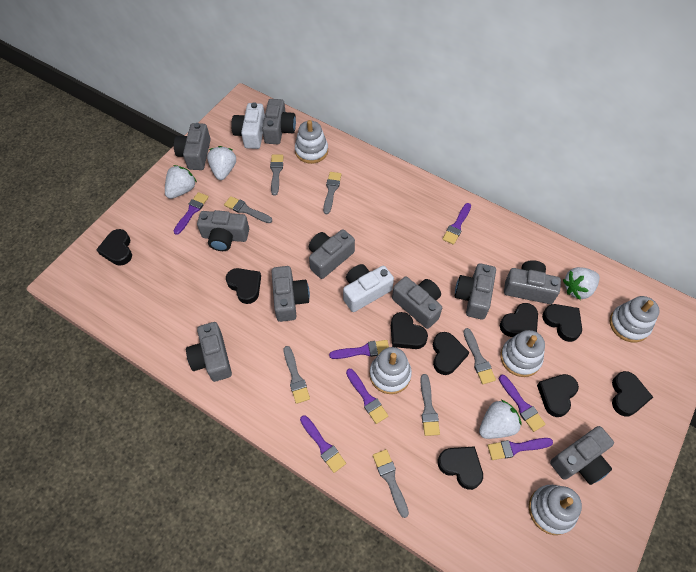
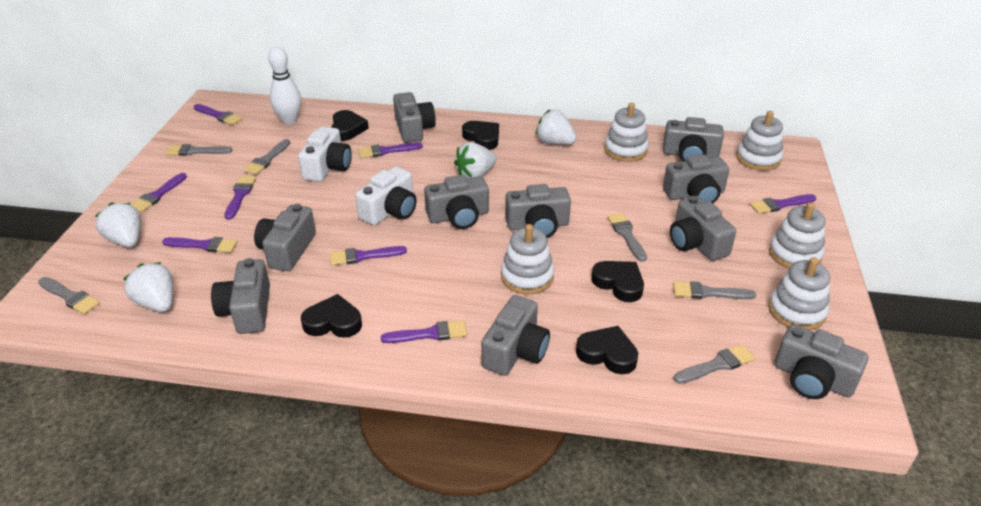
black heart: 9 -> 5
grey brush: 7 -> 6
purple brush: 7 -> 8
white bowling pin: 0 -> 1

